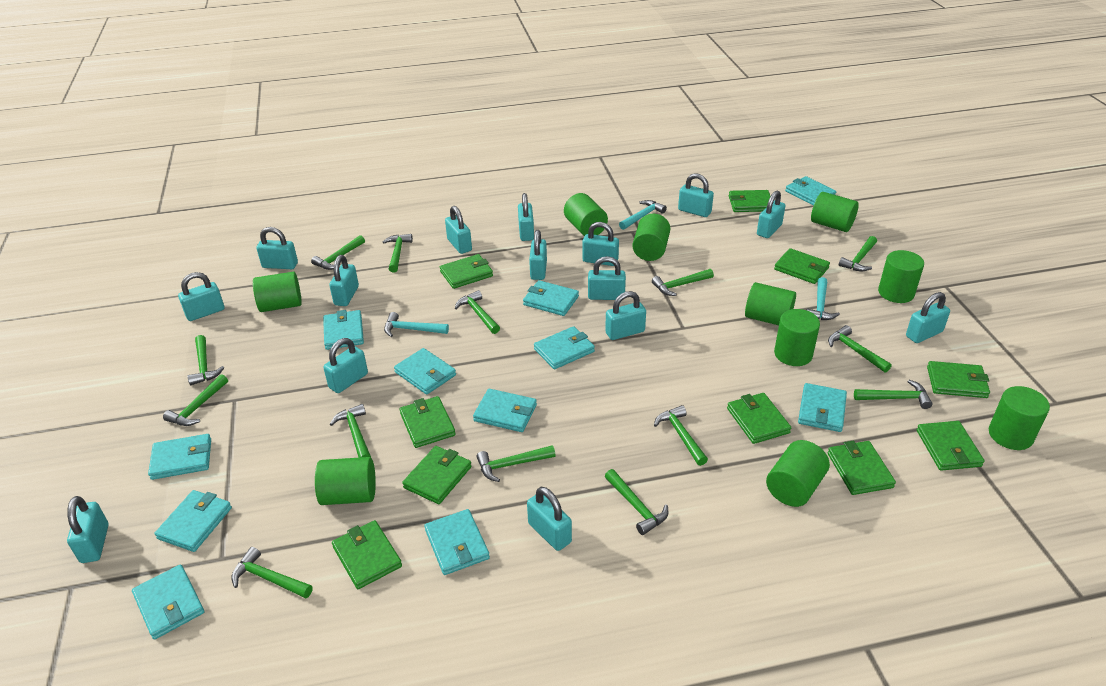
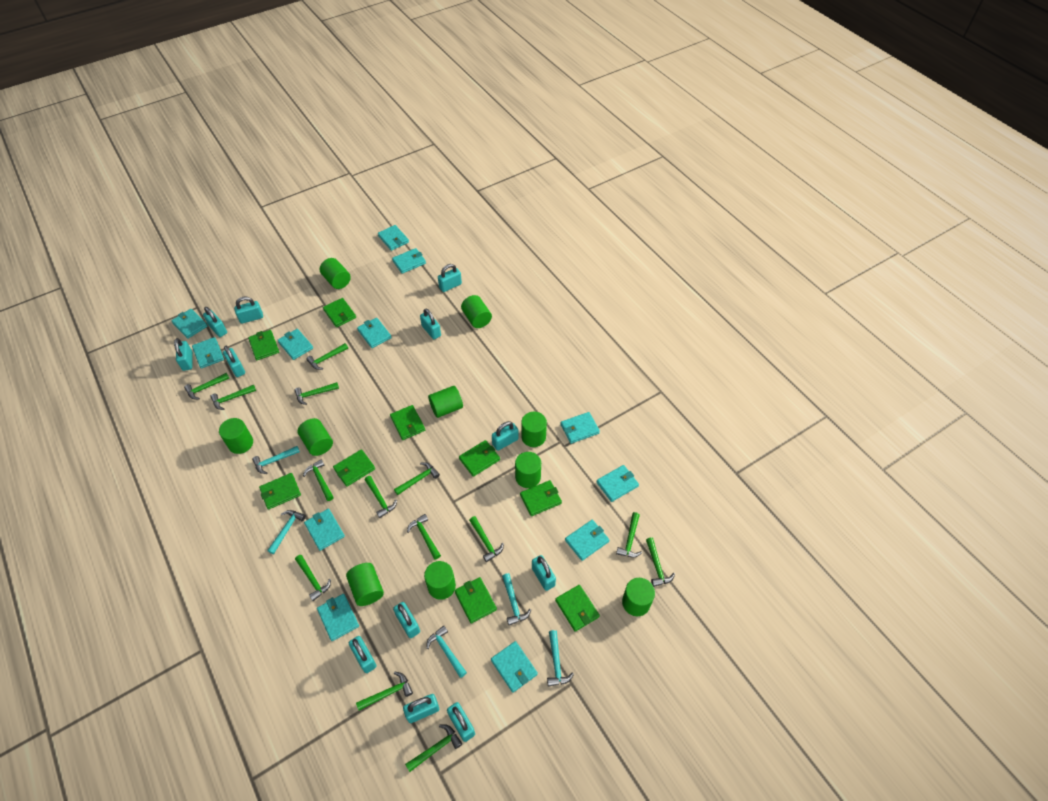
green wallet: 10 -> 9
turquoise hammer: 3 -> 5
turquoise padlock: 15 -> 12
turquoise wallet: 11 -> 12

